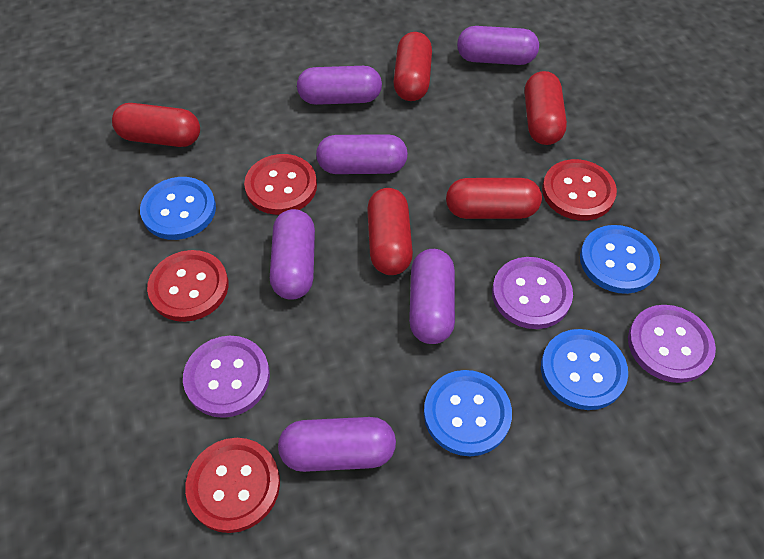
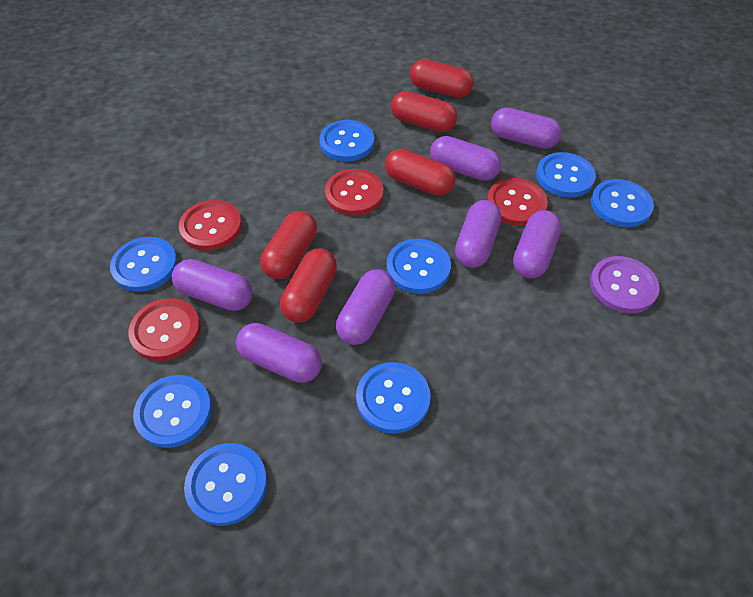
blue button: 4 -> 8
purple button: 3 -> 1
purple capsule: 6 -> 7

